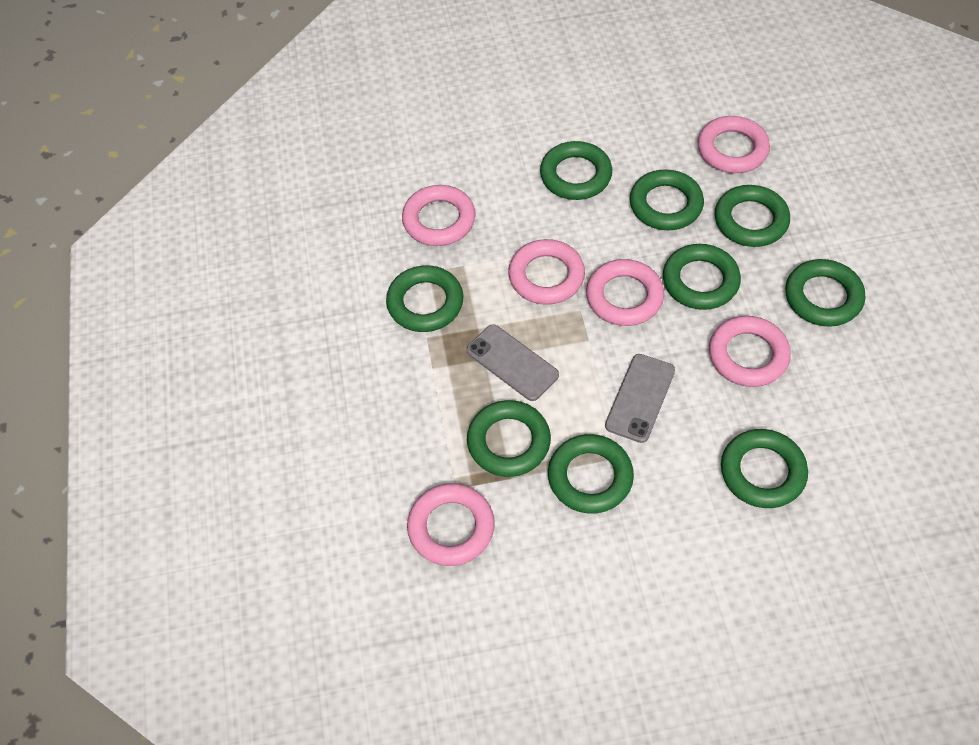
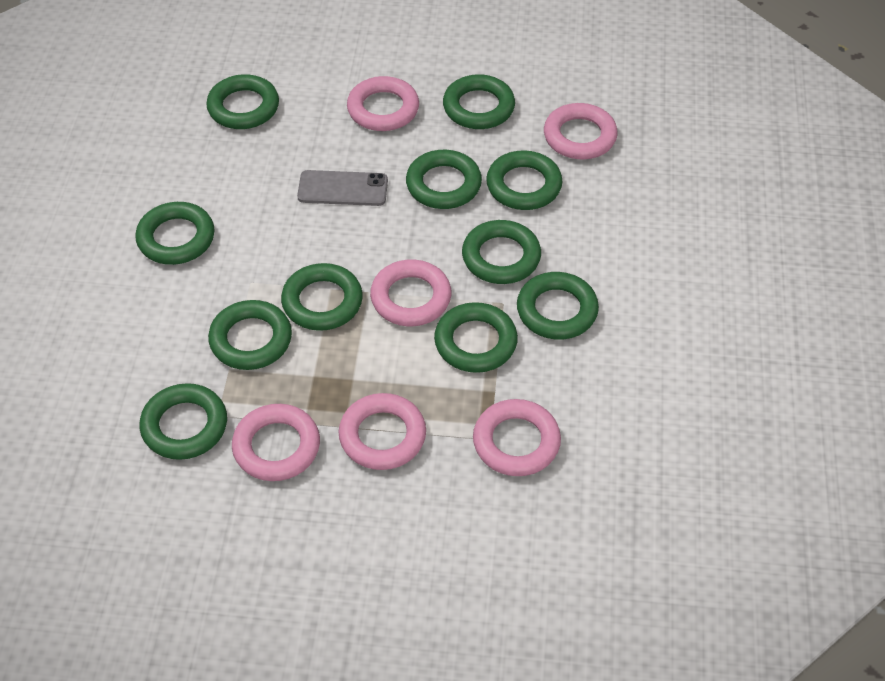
green ring: 9 -> 11
grey phone: 2 -> 1

